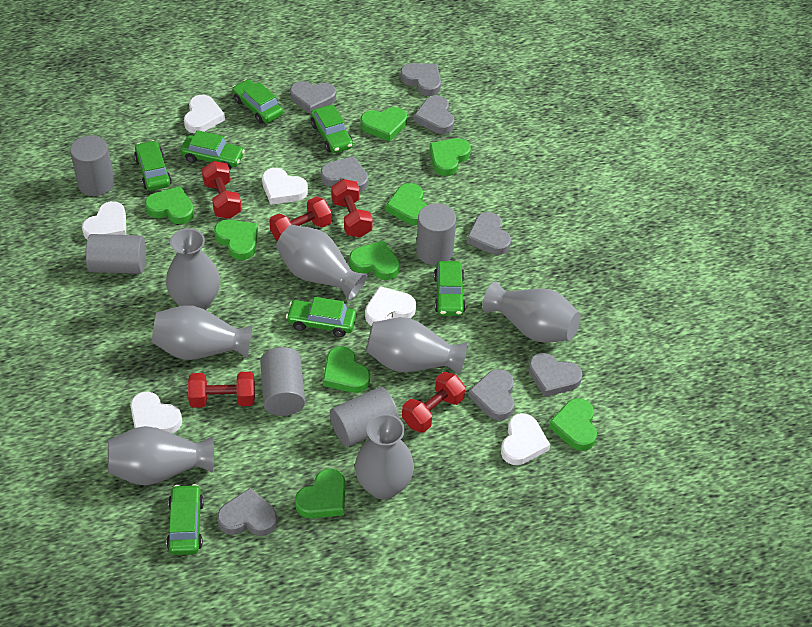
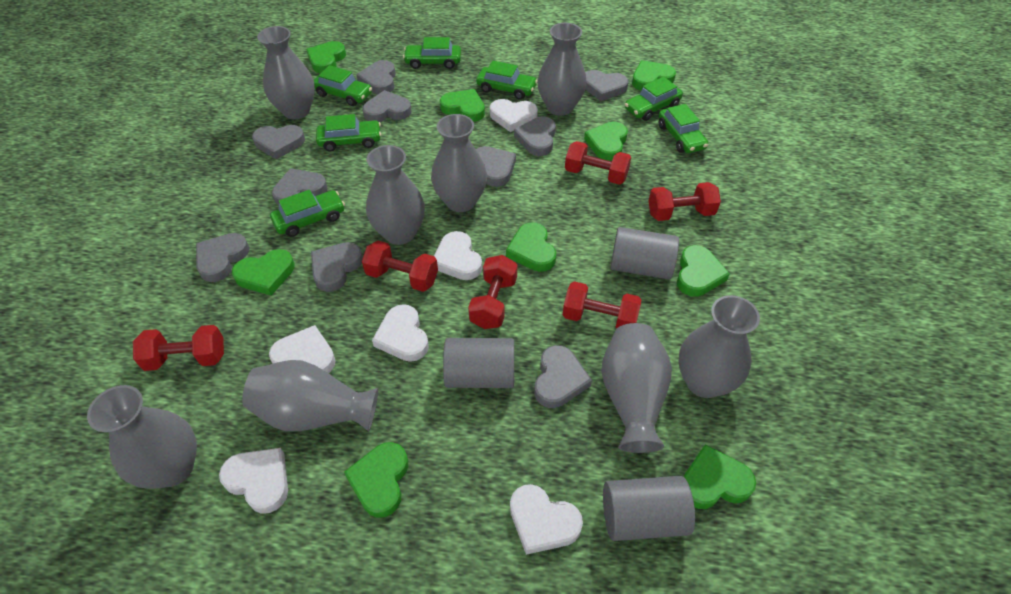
grey cylinder: 5 -> 3
grey heart: 8 -> 10
grey vase: 7 -> 8
red dumbbell: 5 -> 6

